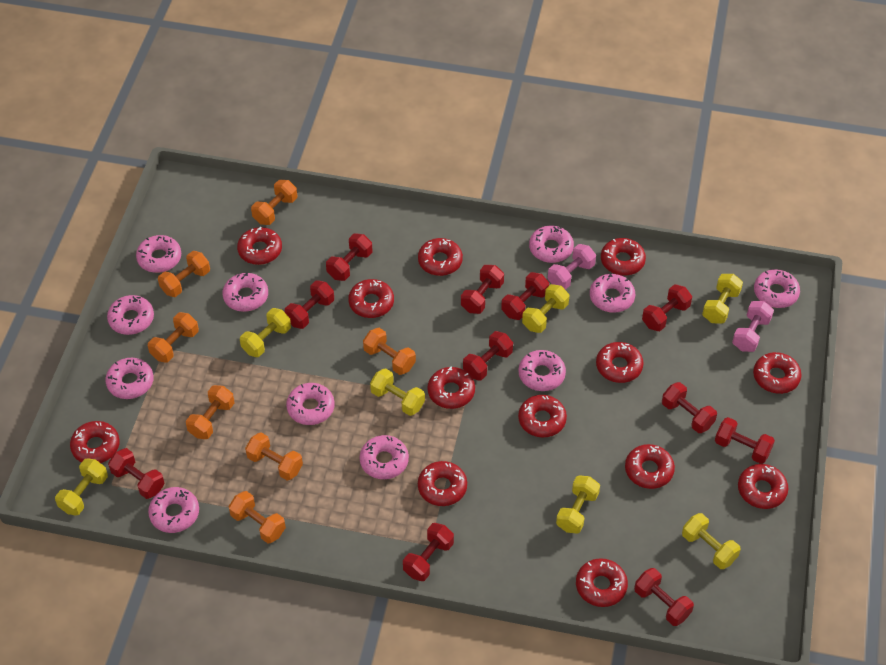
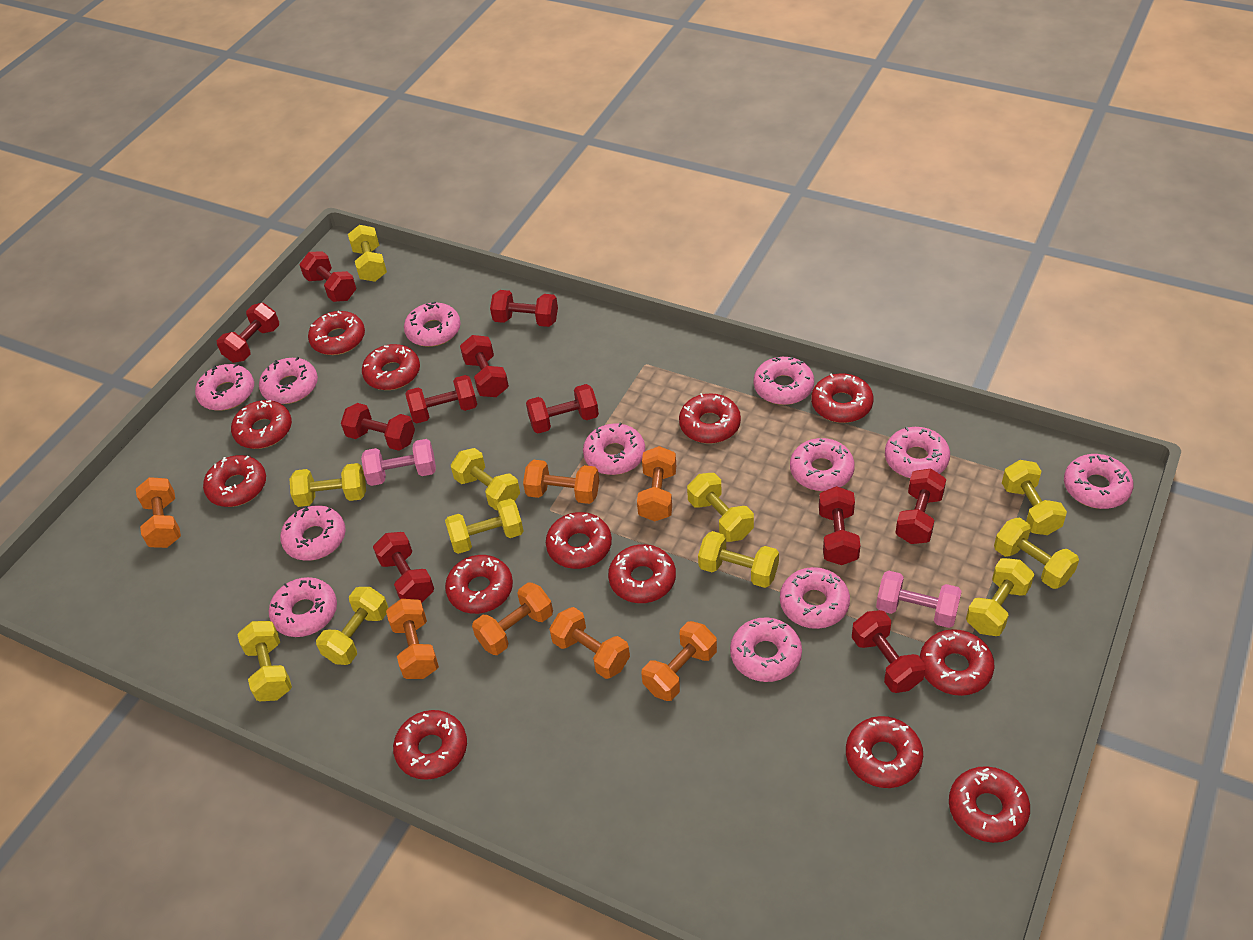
pink donut: 11 -> 12
yellow dumbbell: 7 -> 11

